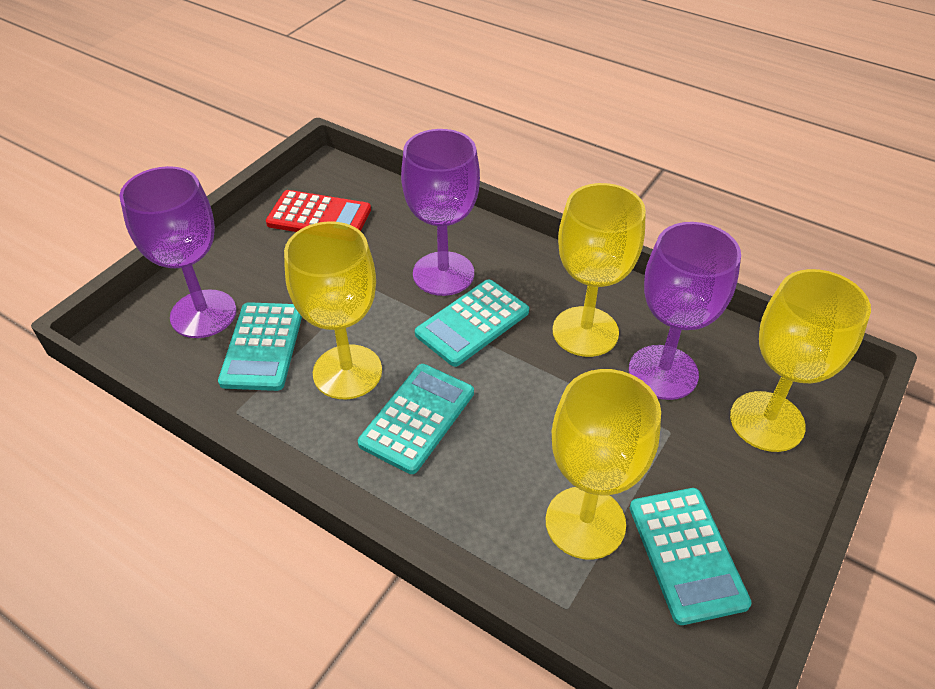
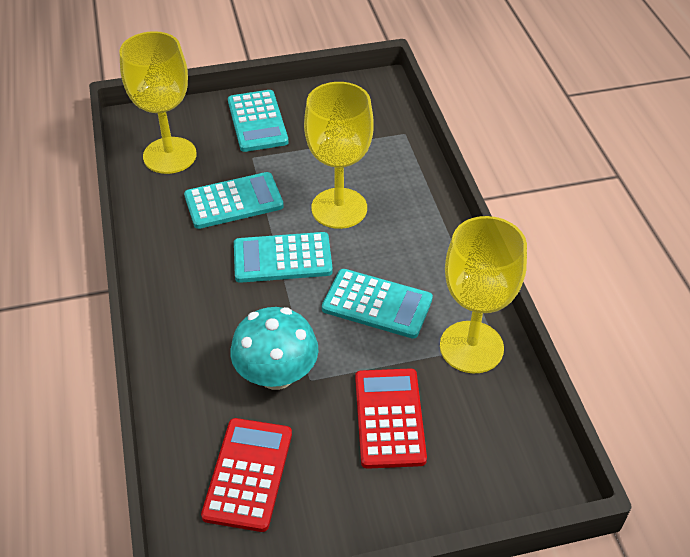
purple goblet: 3 -> 0
red calculator: 1 -> 2
turquoise mushroom: 0 -> 1
yellow goblet: 4 -> 3

